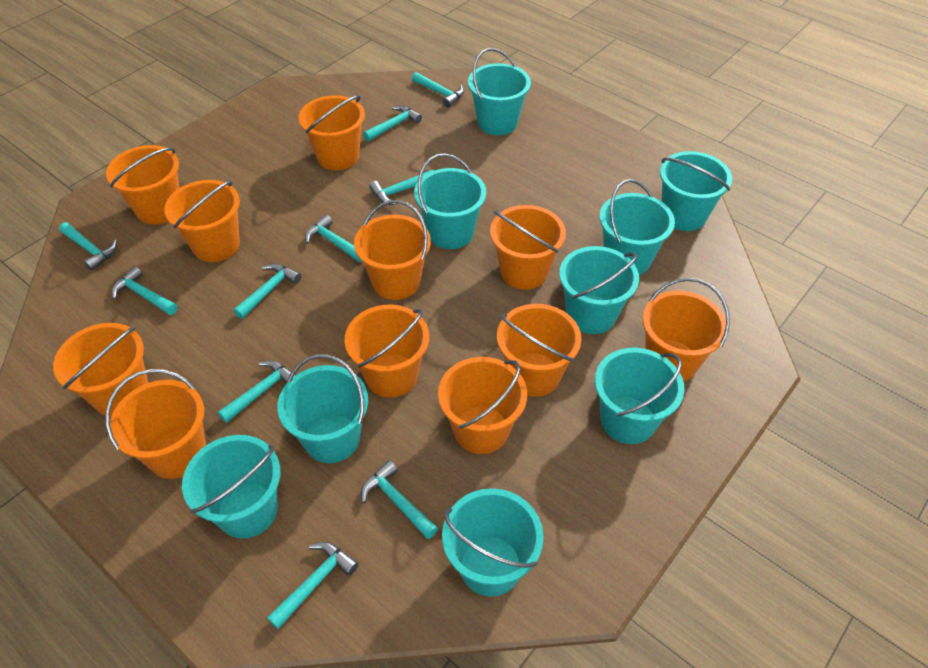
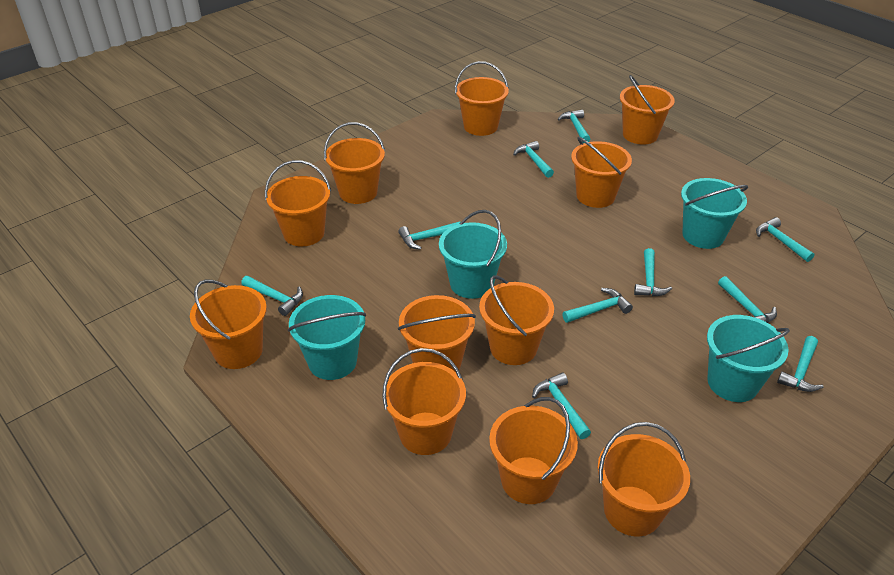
turquoise bucket: 9 -> 4

